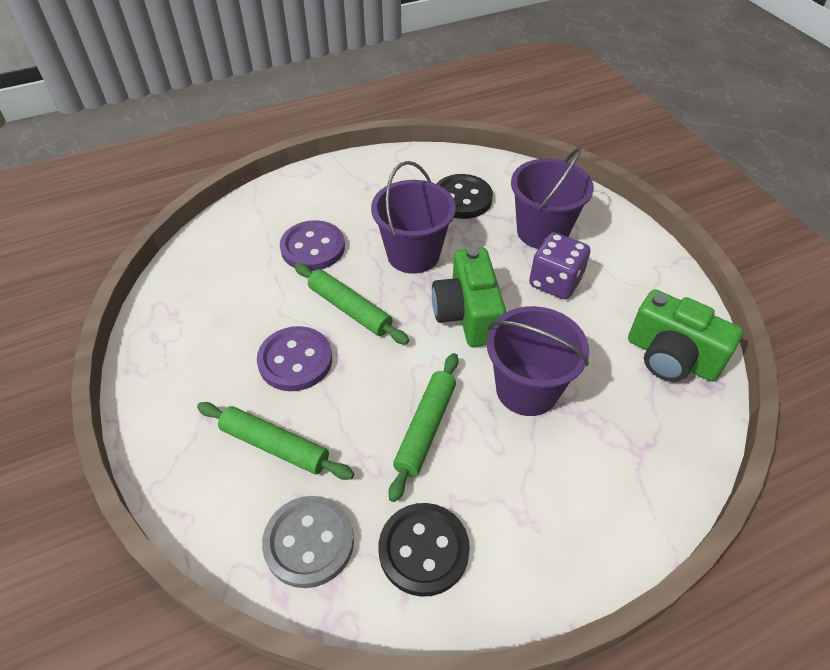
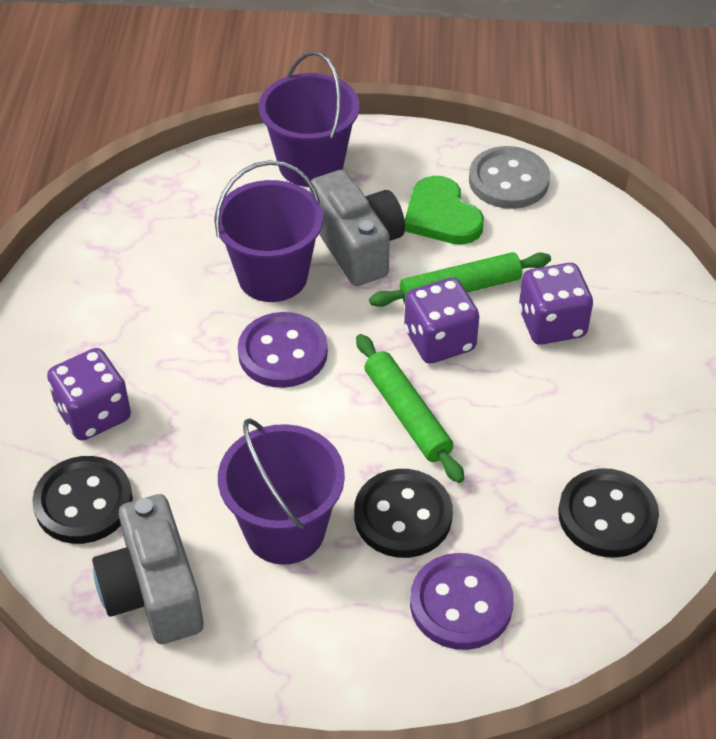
black button: 2 -> 3
green camera: 2 -> 0
green heart: 0 -> 1
green rolling pin: 3 -> 2
grey camera: 0 -> 2
purple dice: 1 -> 3

